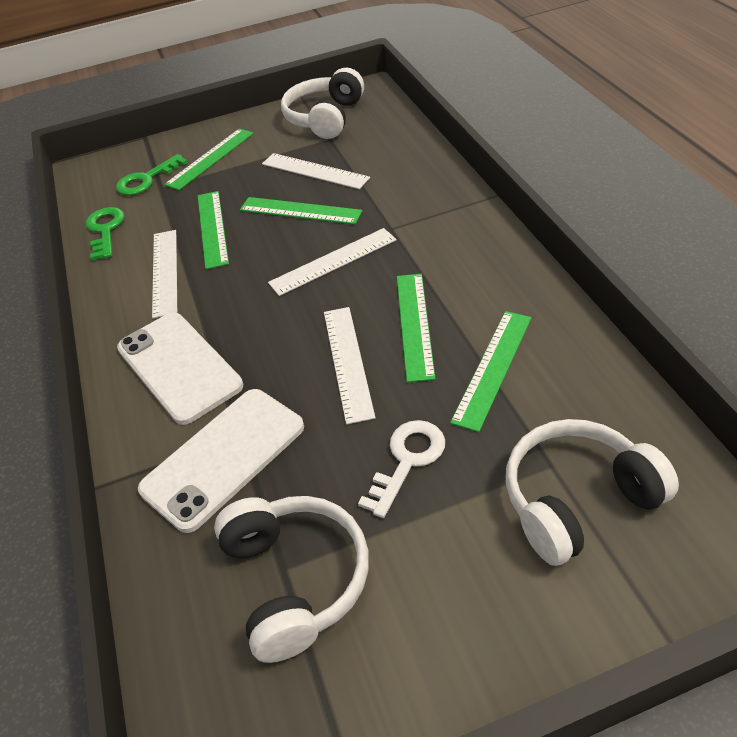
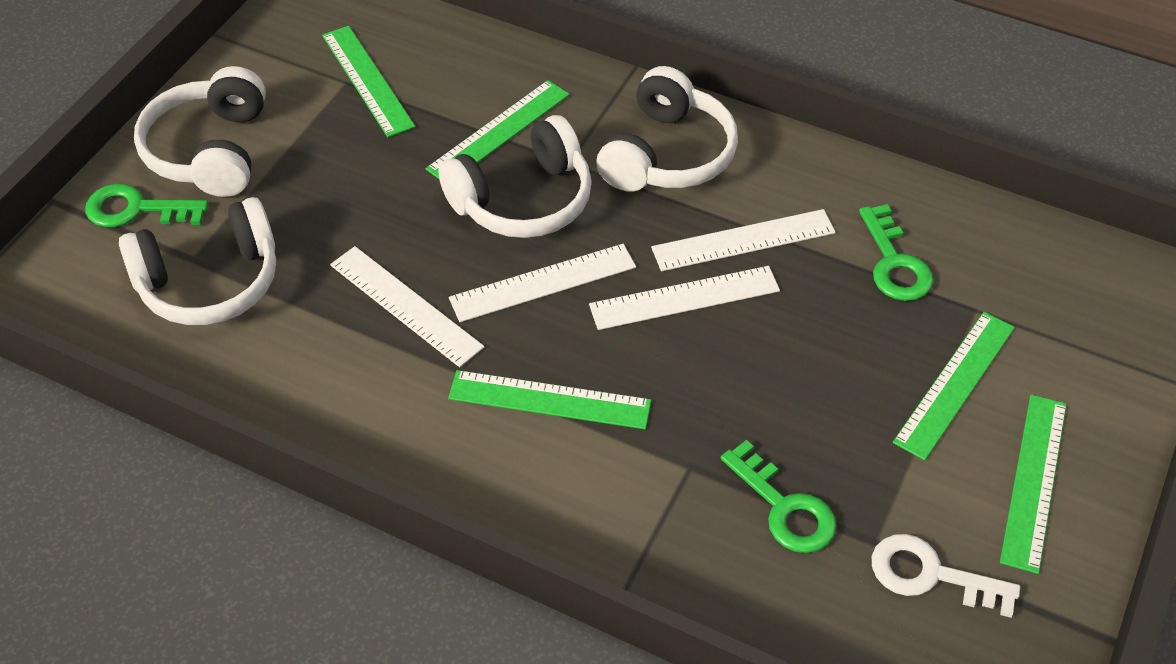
green key: 2 -> 3
white headphones: 3 -> 4
white phone: 2 -> 0

